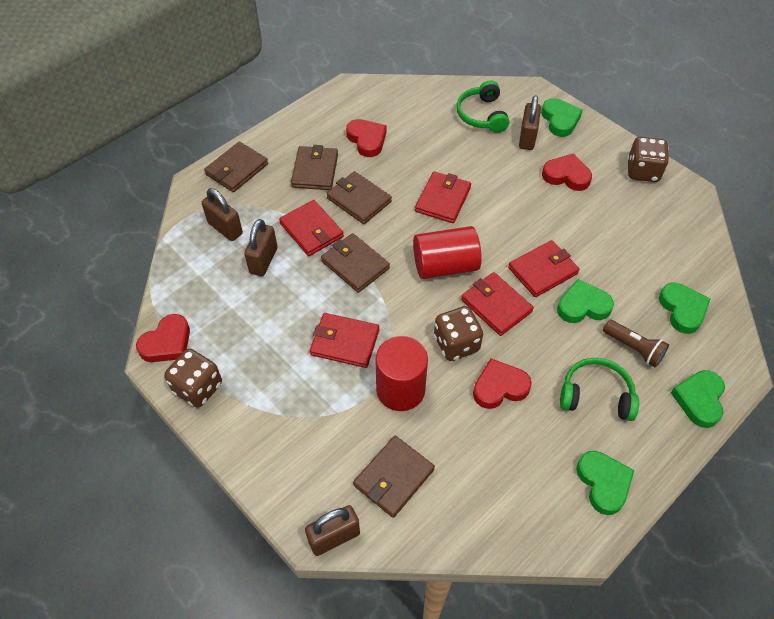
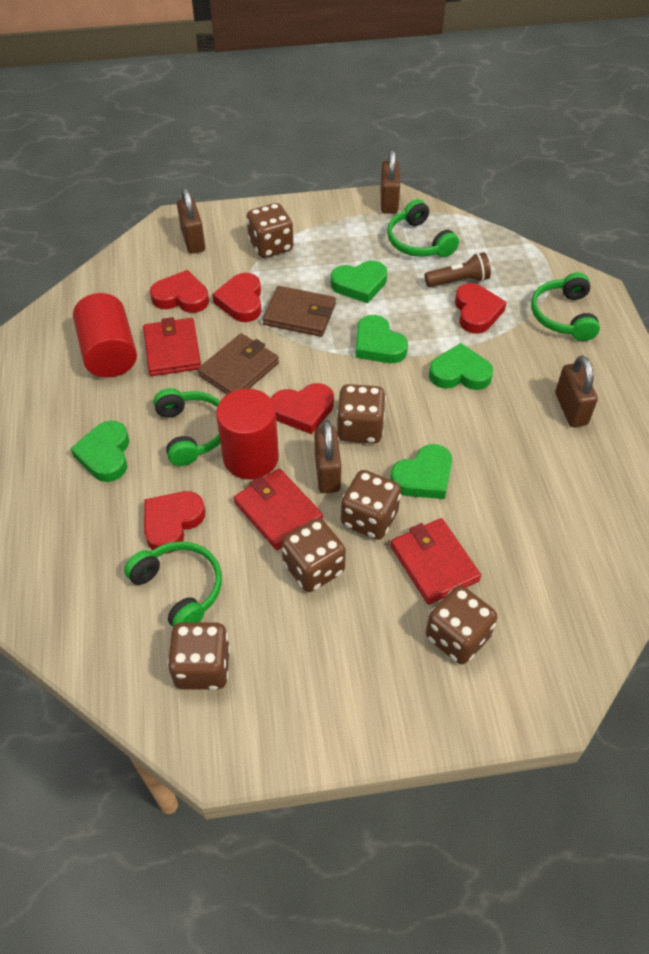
brown dice: 3 -> 6
brown wallet: 5 -> 2
green headphones: 2 -> 4
red heart: 4 -> 5
red wallet: 5 -> 3

